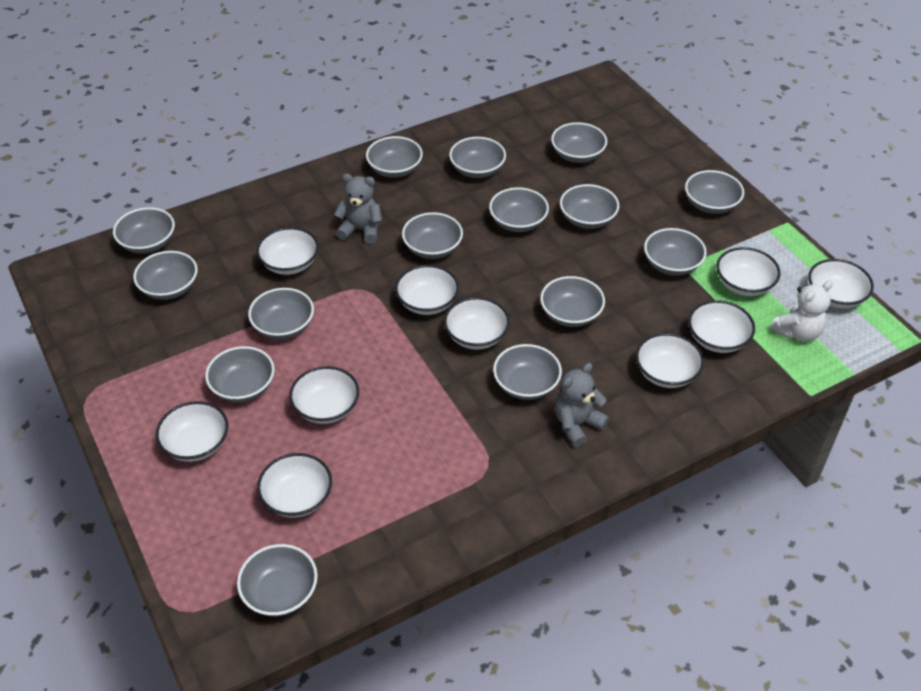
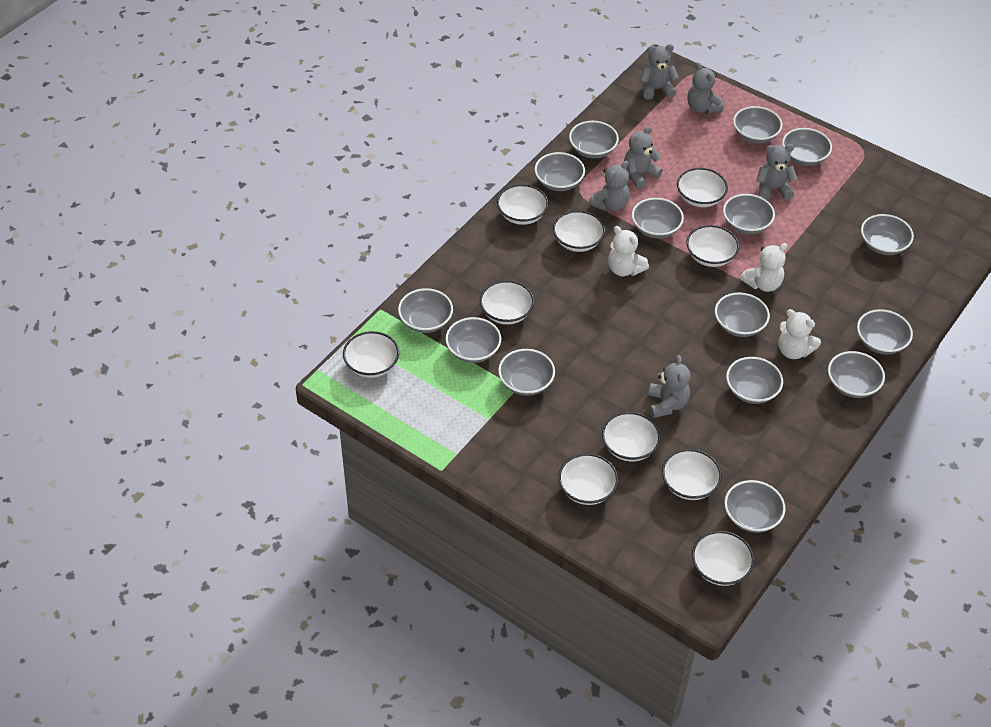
grey teddy bear: 2 -> 6
white teddy bear: 1 -> 3

